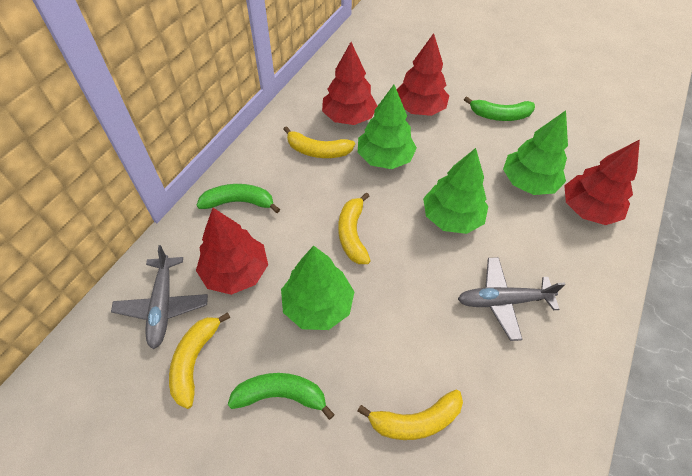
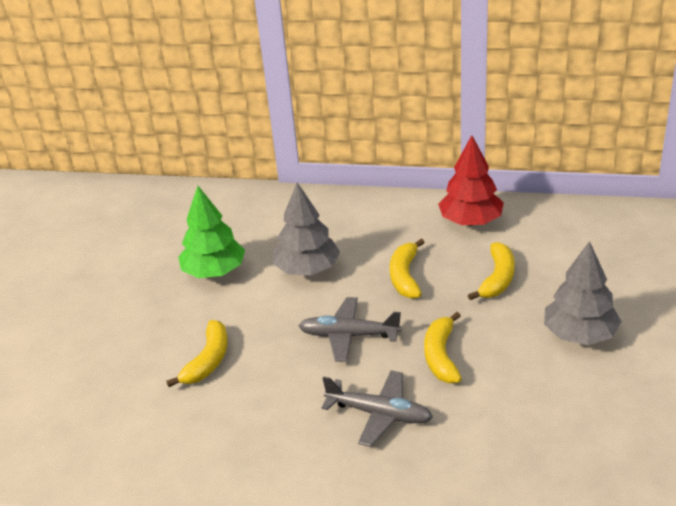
green banana: 3 -> 0
green tree: 4 -> 1
grey tree: 0 -> 2
red tree: 4 -> 1

